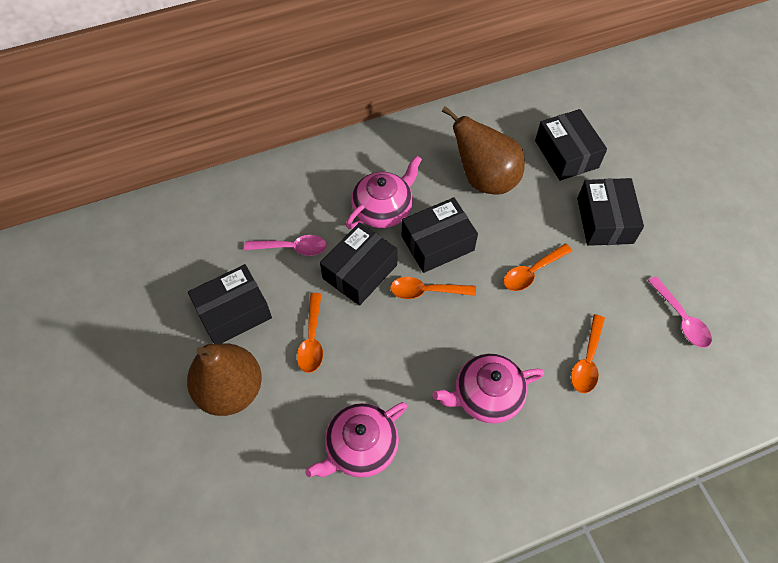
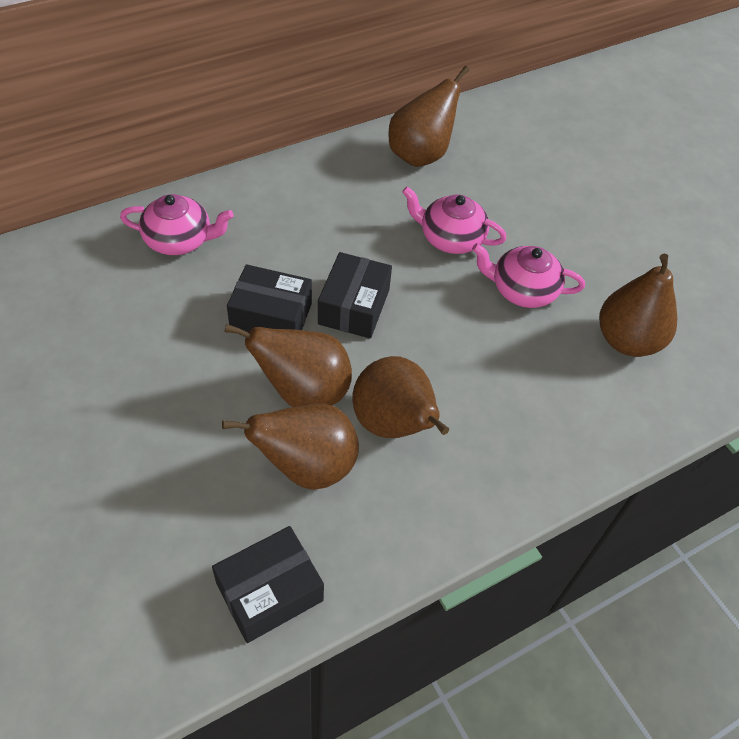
black box: 5 -> 3
brown pear: 2 -> 5
orange spoon: 4 -> 0
pink spoon: 2 -> 0

